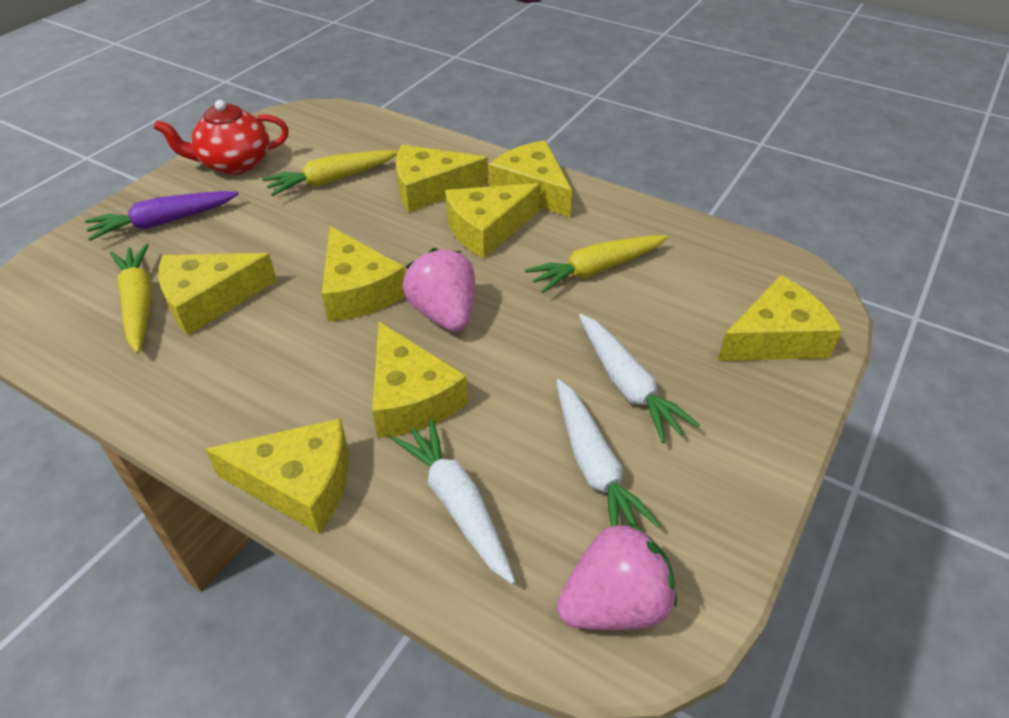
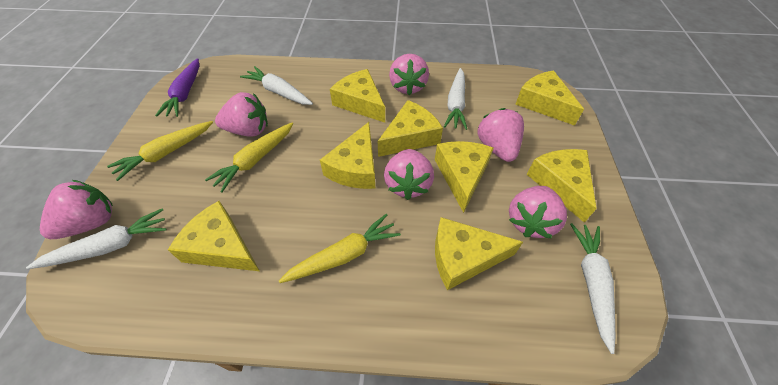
pink strawberry: 2 -> 6
red teapot: 1 -> 0
white carrot: 3 -> 4

